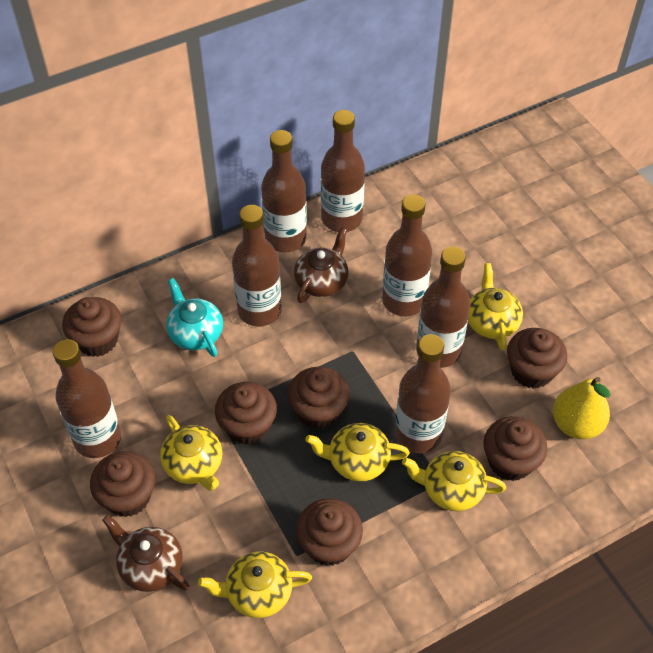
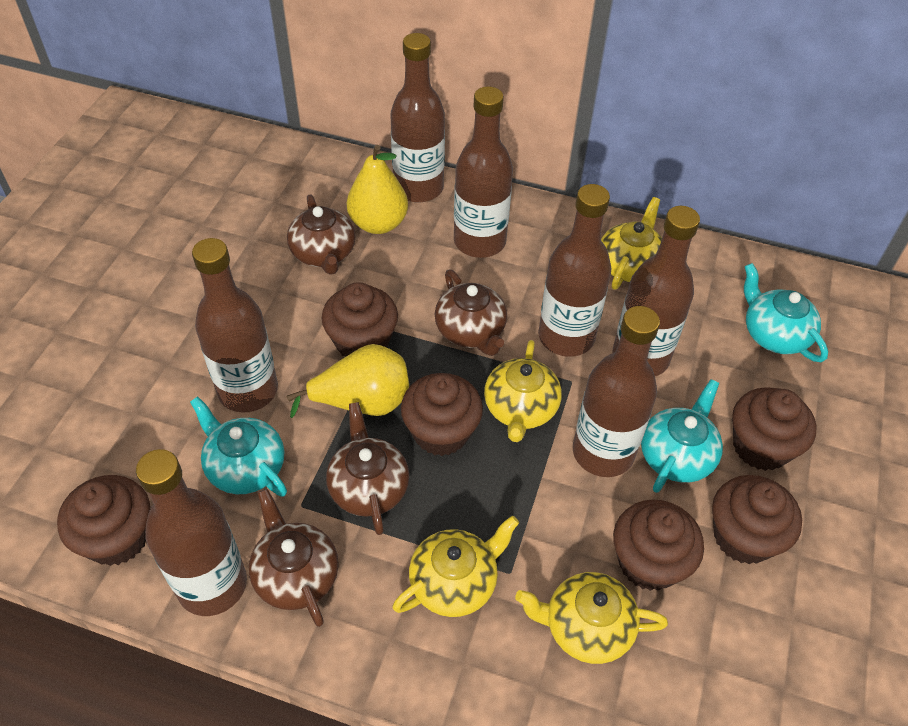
brown cupcake: 7 -> 6
brown teapot: 2 -> 4
turquoise teapot: 1 -> 3
yellow pear: 1 -> 2
yellow teapot: 5 -> 4

